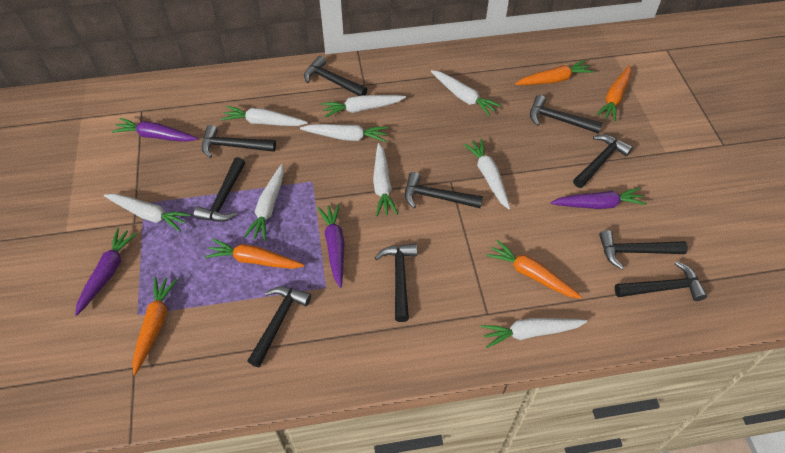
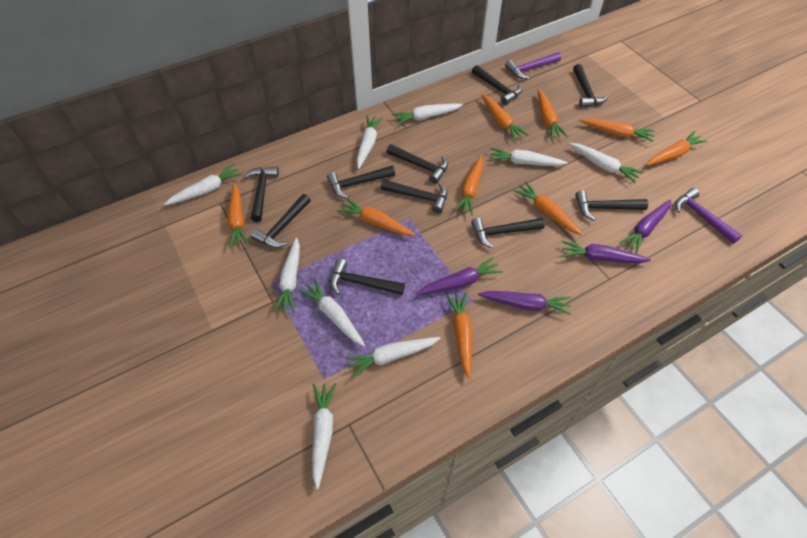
orange carrot: 5 -> 9
purple hammer: 0 -> 2

